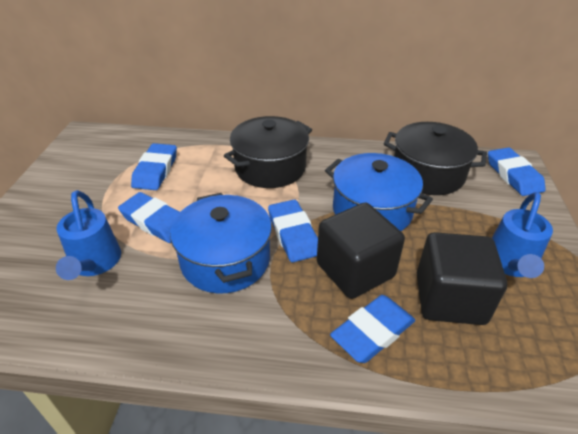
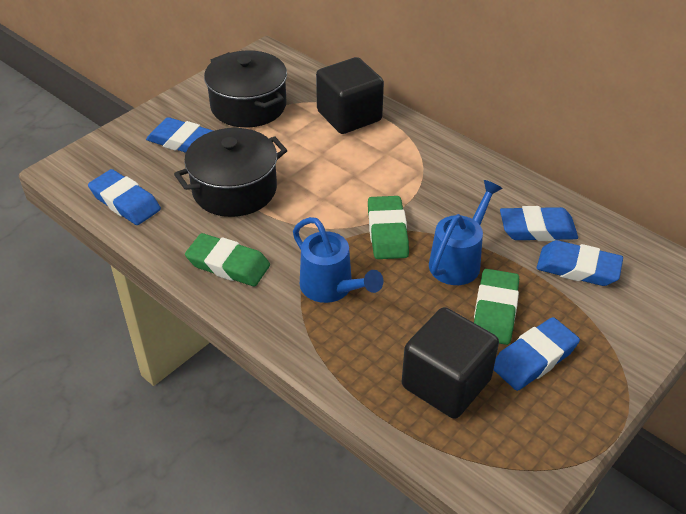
blue pot: 2 -> 0
green eraser: 0 -> 3

